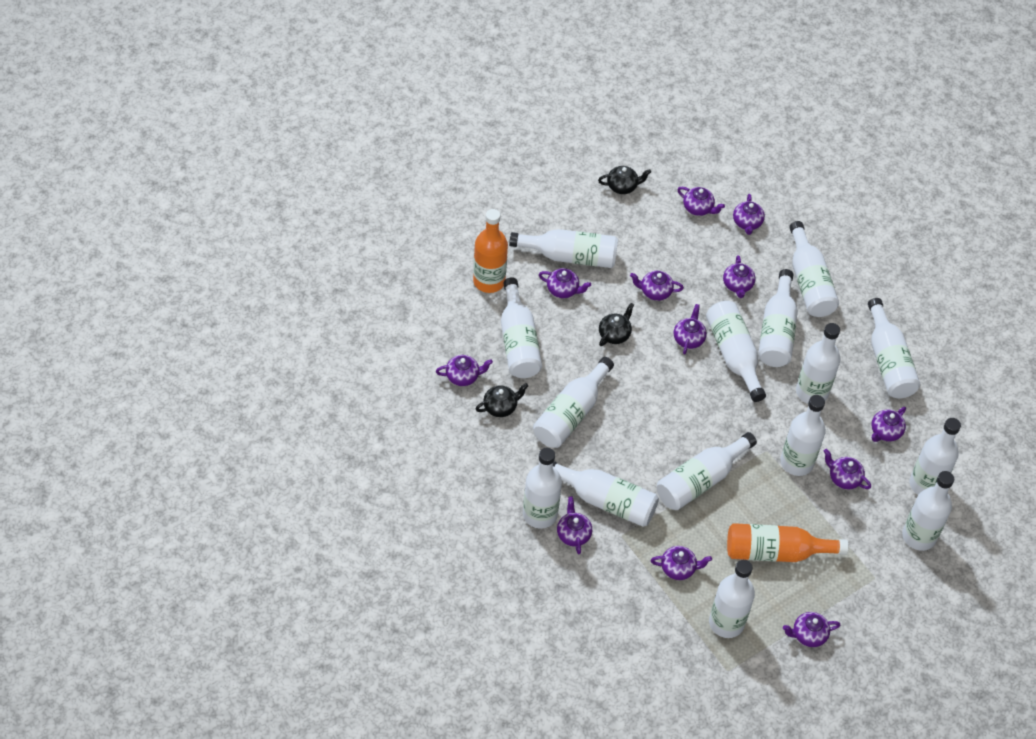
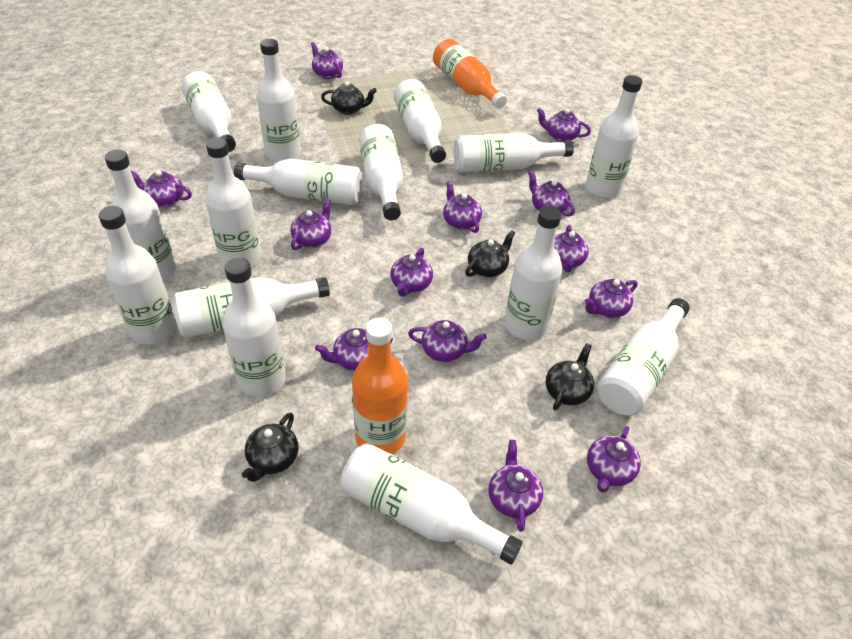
black teapot: 3 -> 4
purple teapot: 12 -> 13

